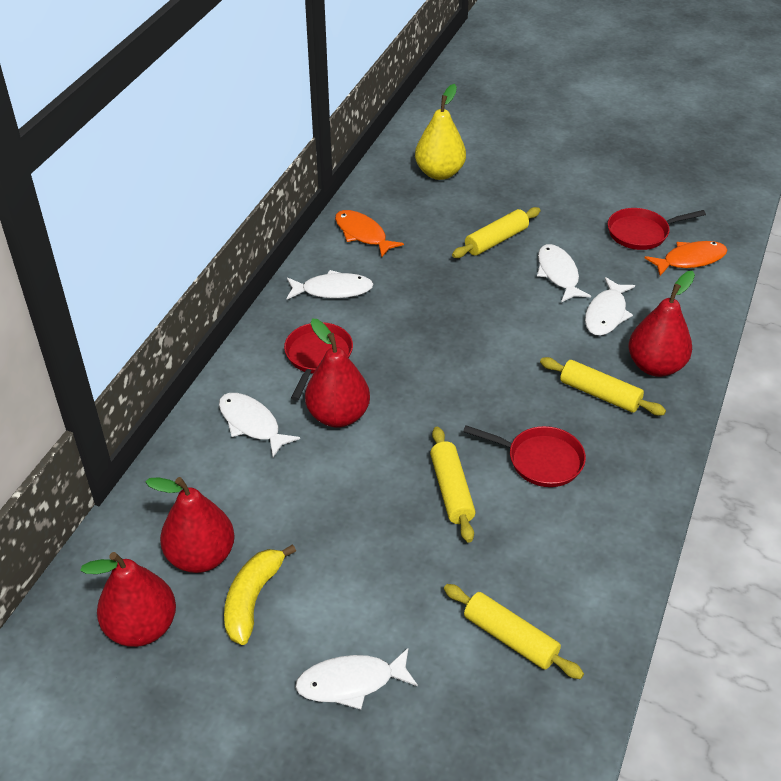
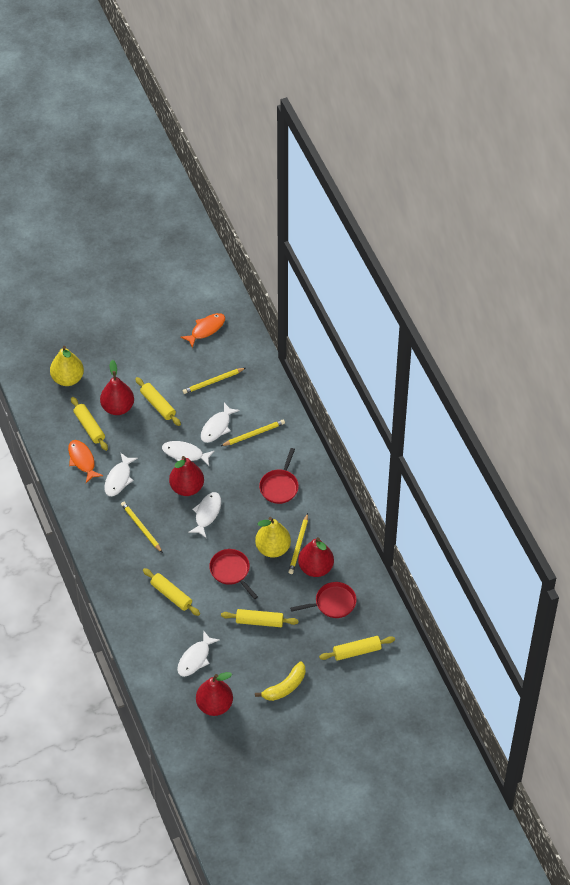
yellow pear: 1 -> 2
yellow pencil: 0 -> 4
yellow rolling pin: 4 -> 5

